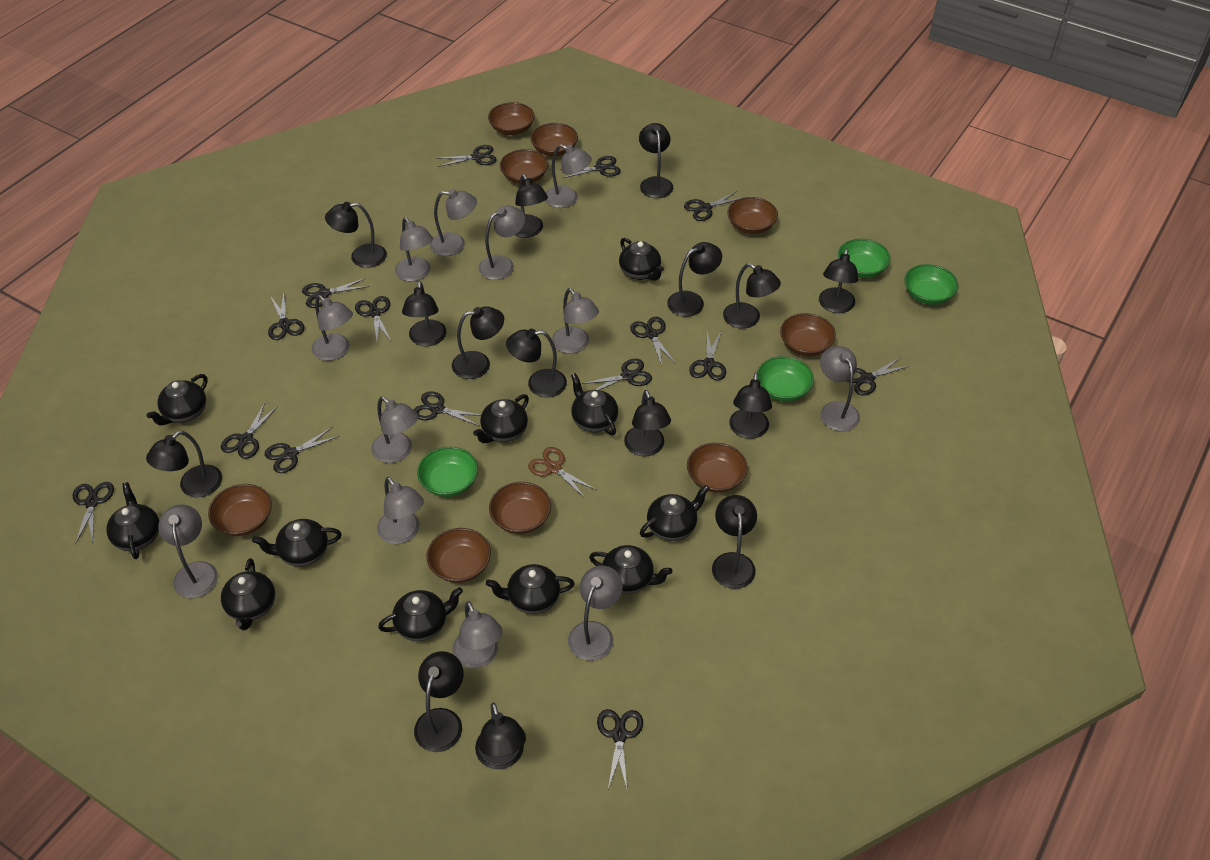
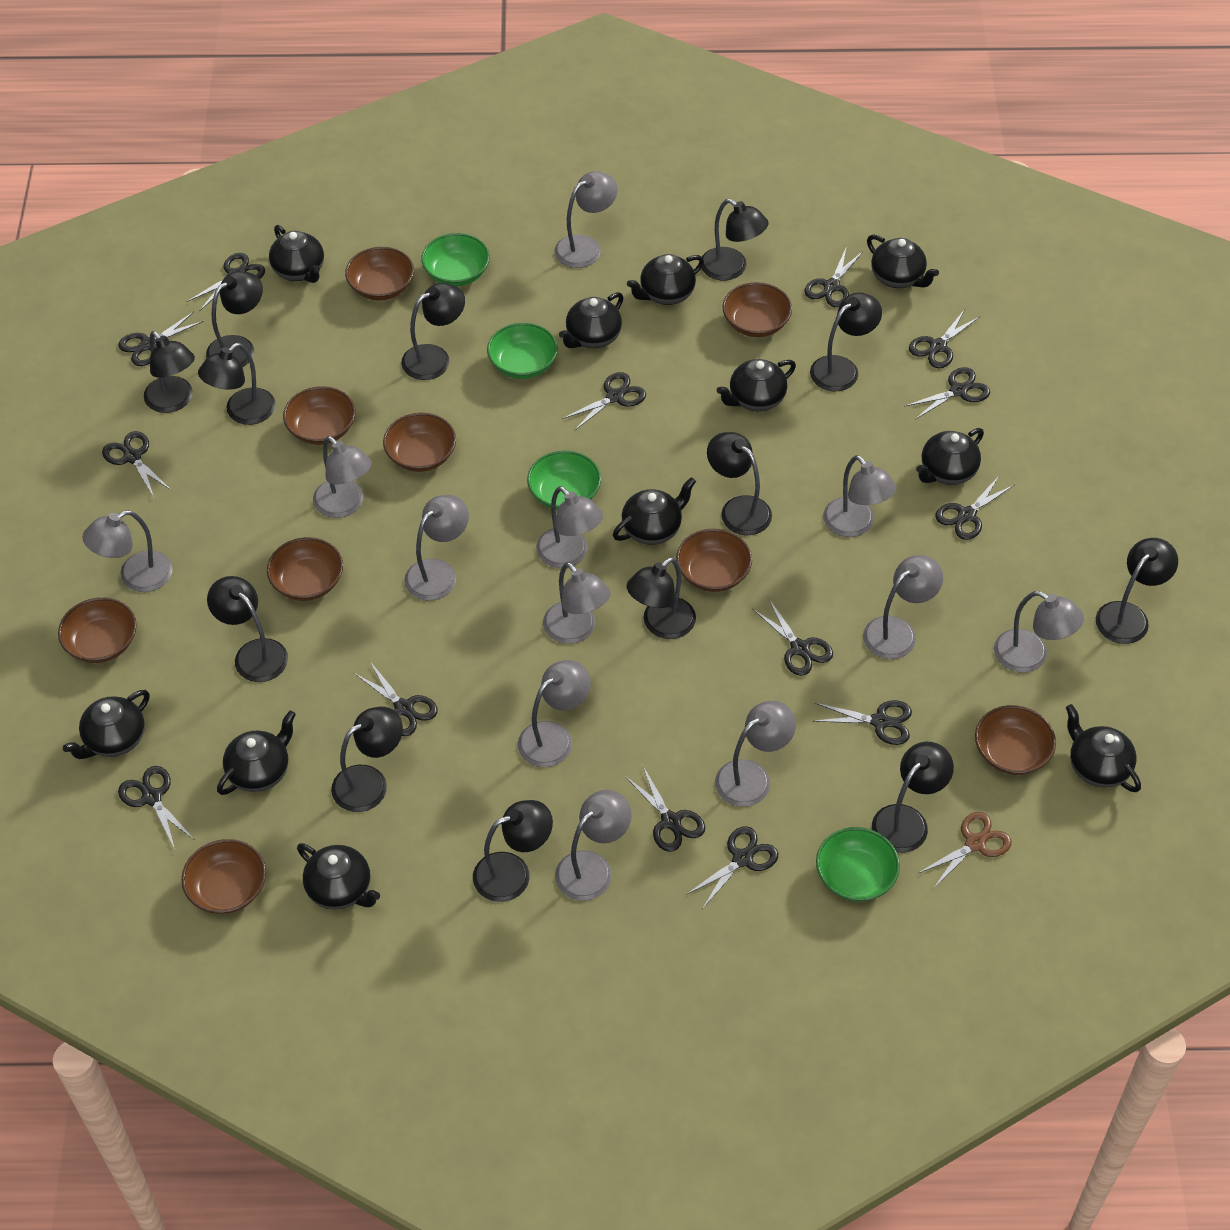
black lamp: 15 -> 13
black scissors: 15 -> 14

